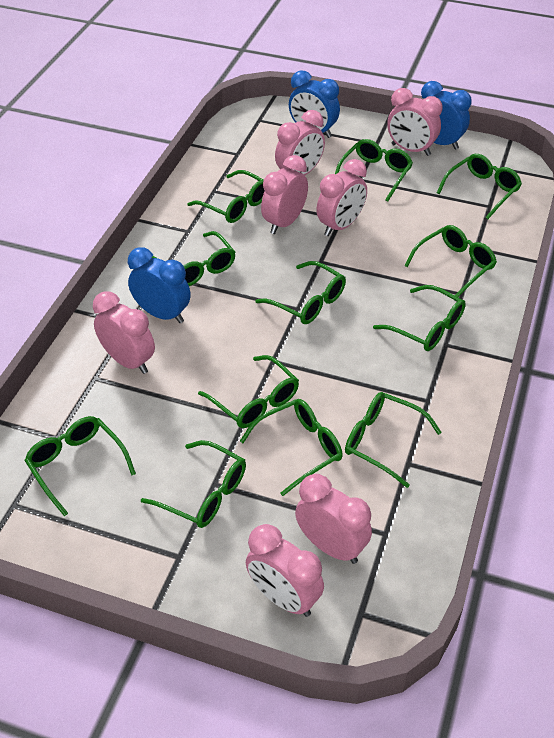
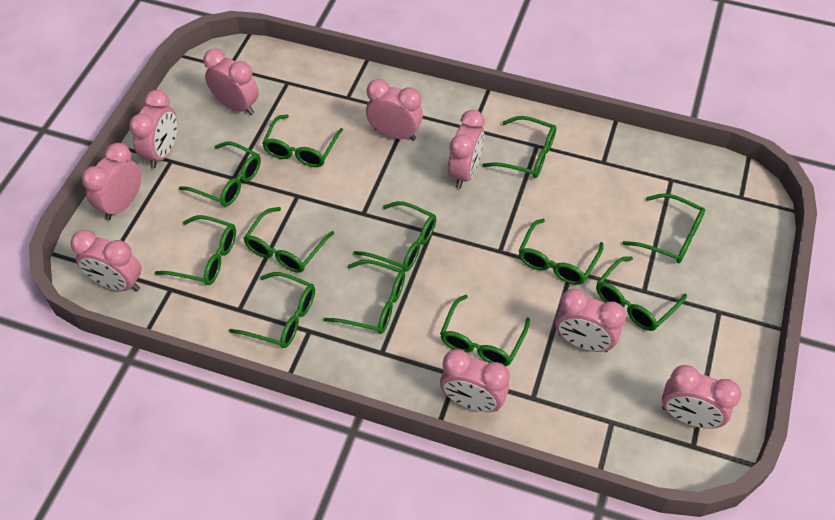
blue clock: 3 -> 0
pink clock: 7 -> 9

